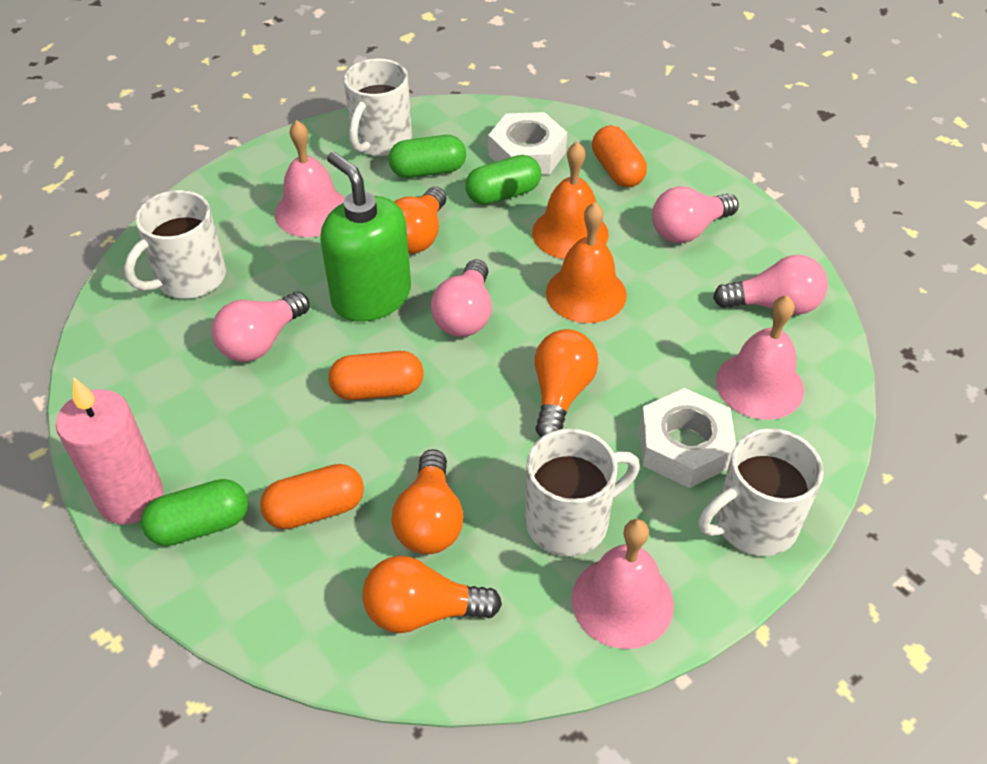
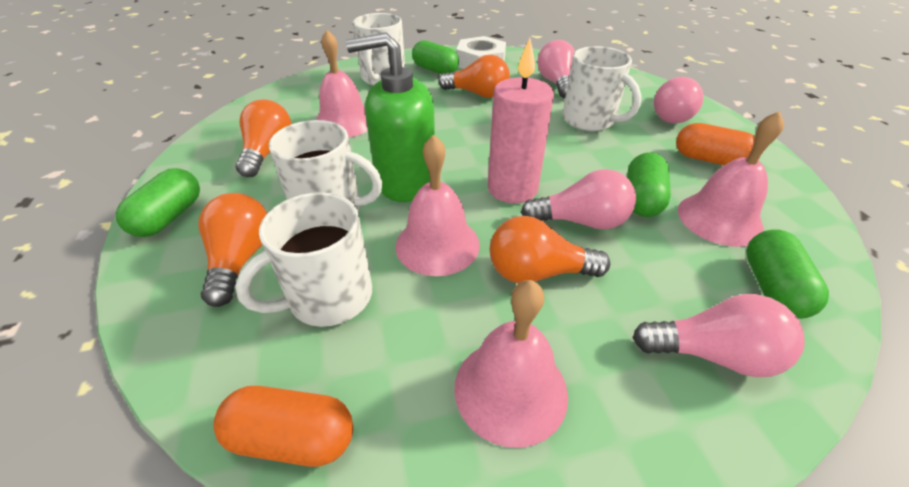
green capsule: 3 -> 4
orange bell: 2 -> 0
orange capsule: 3 -> 2
pink bell: 3 -> 4
white nut: 2 -> 1

